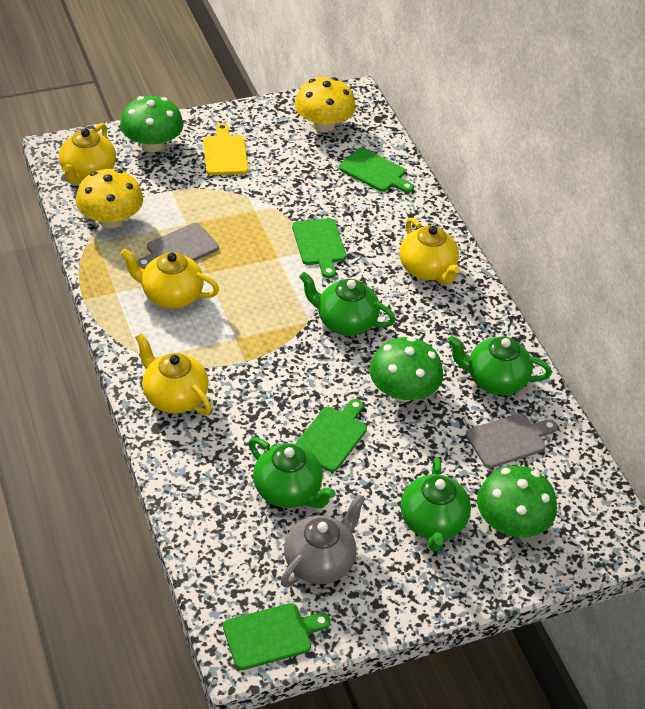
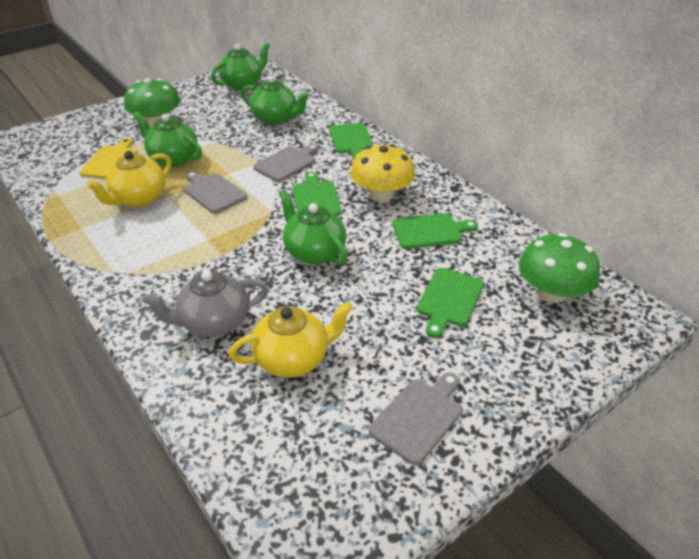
green mushroom: 3 -> 2
grey cutting board: 2 -> 3
yellow mushroom: 2 -> 1
yellow teapot: 4 -> 2

